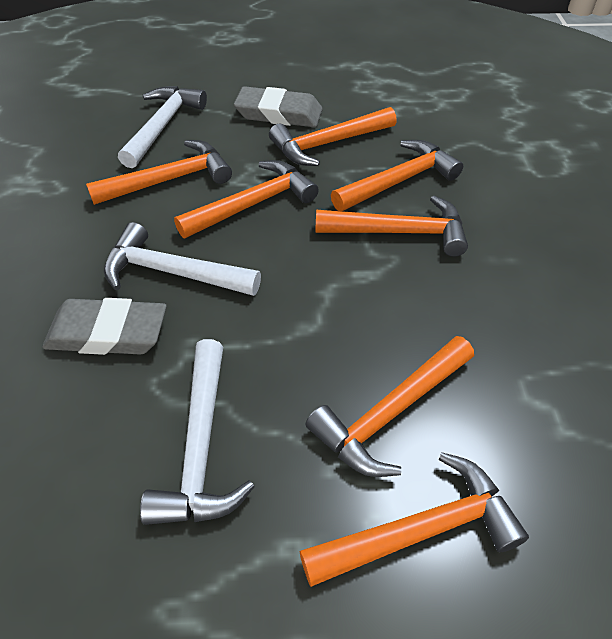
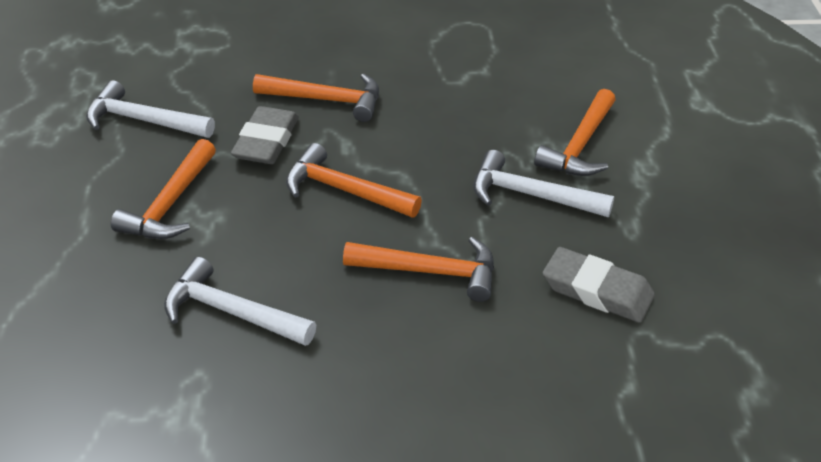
orange hammer: 7 -> 5

